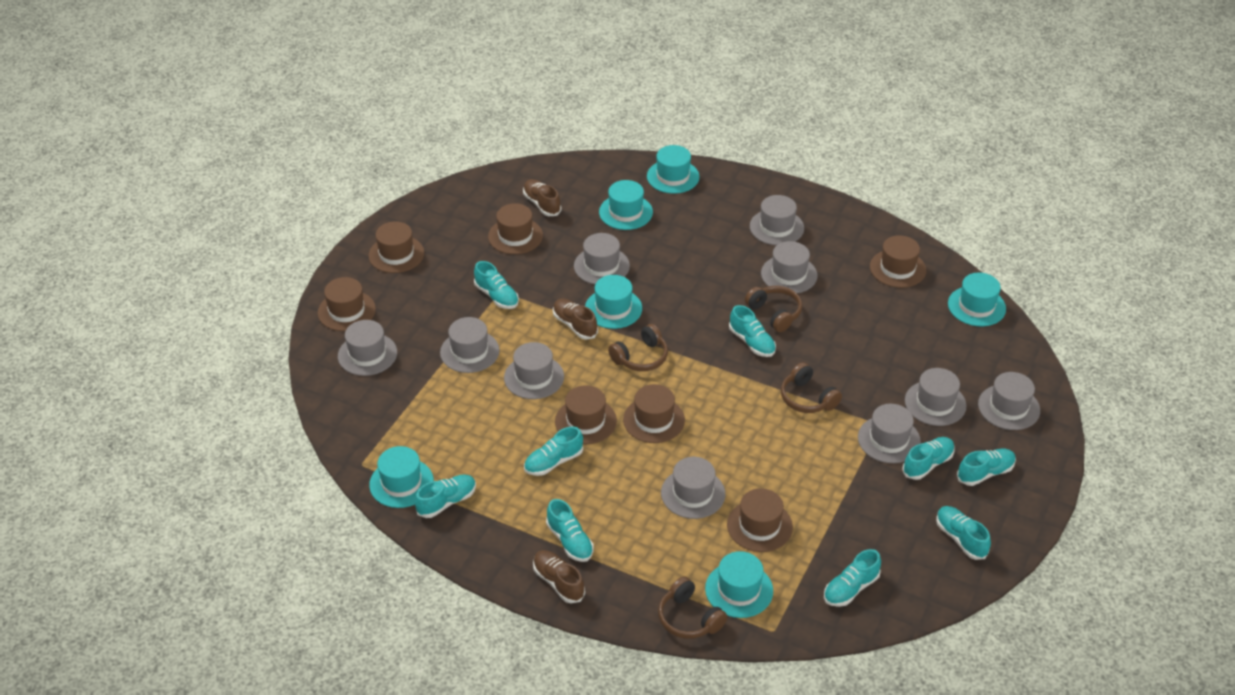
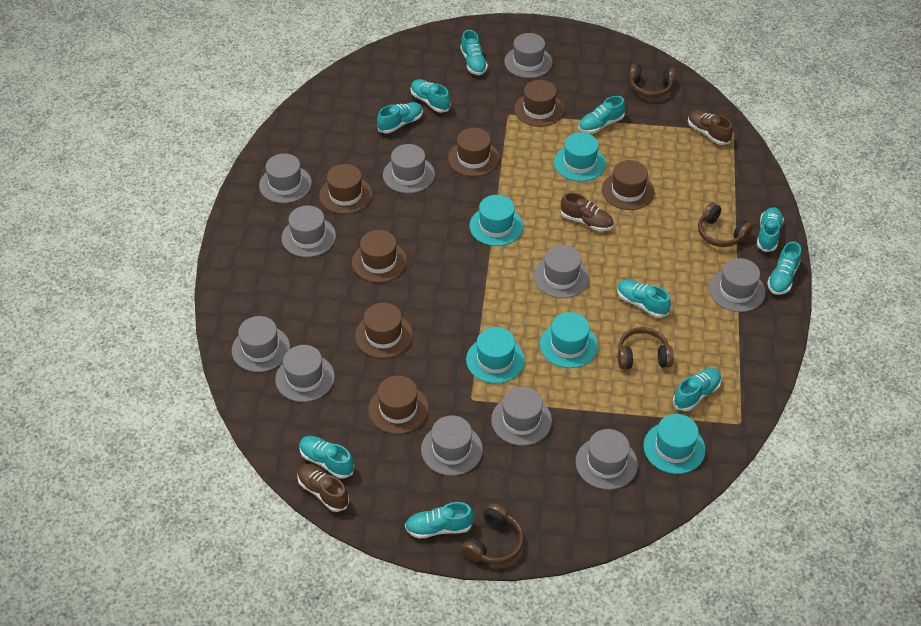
grey hat: 10 -> 11
turquoise hat: 6 -> 5
turquoise shoe: 9 -> 10

